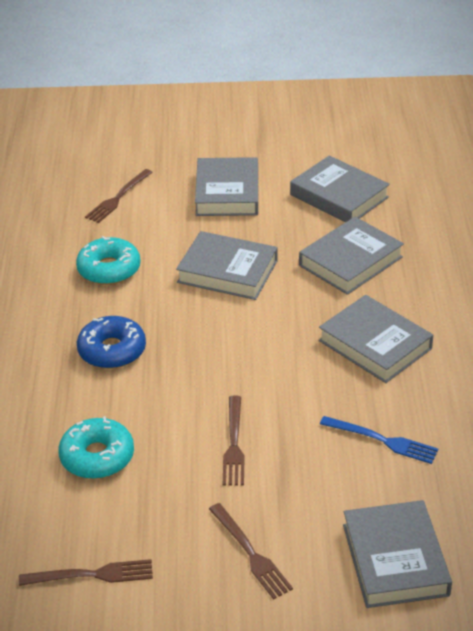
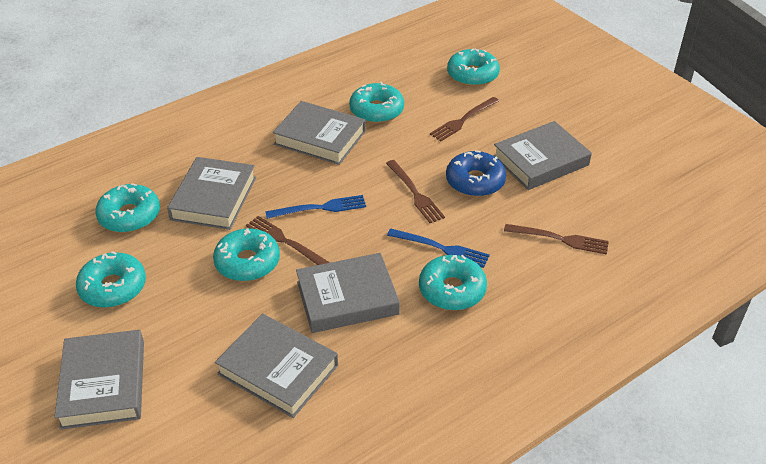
blue fork: 1 -> 2
turquoise donut: 2 -> 6

